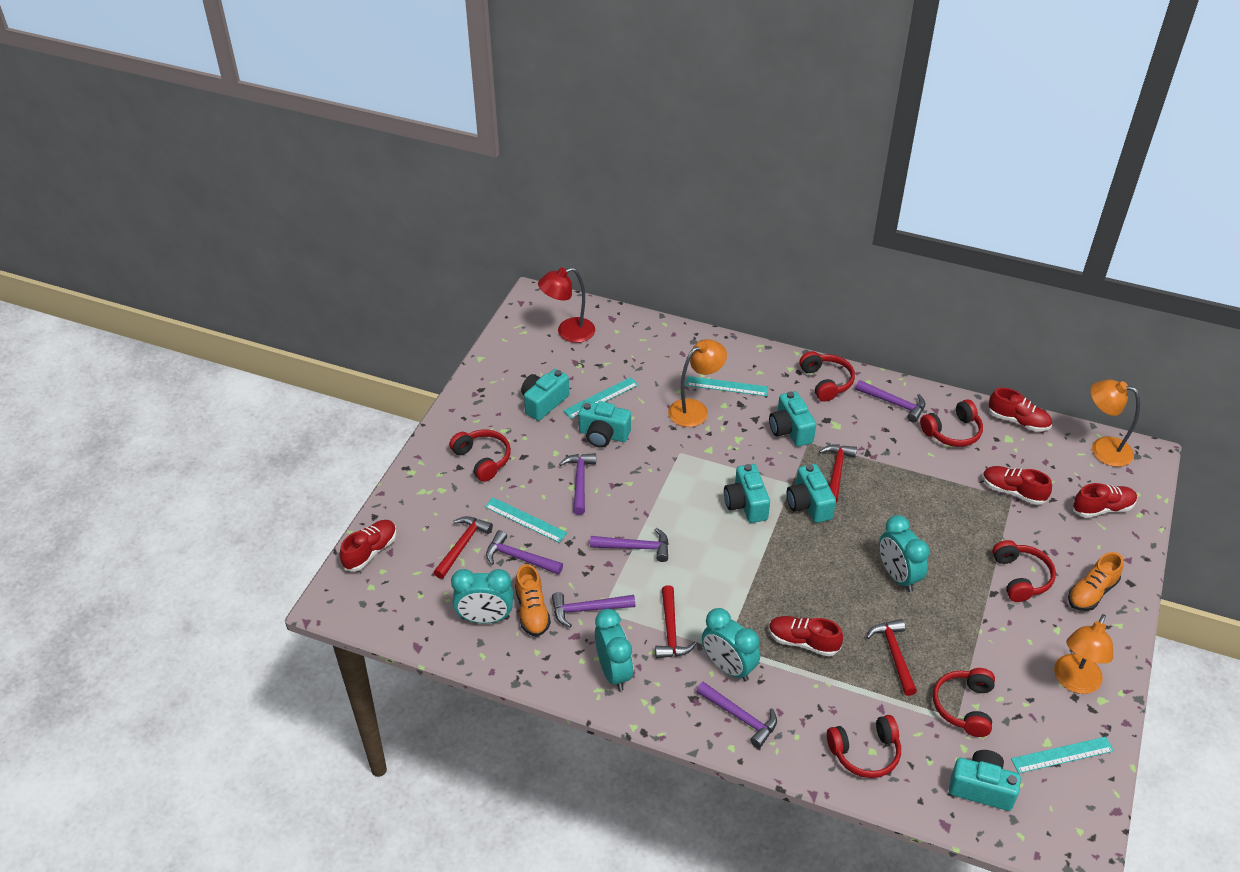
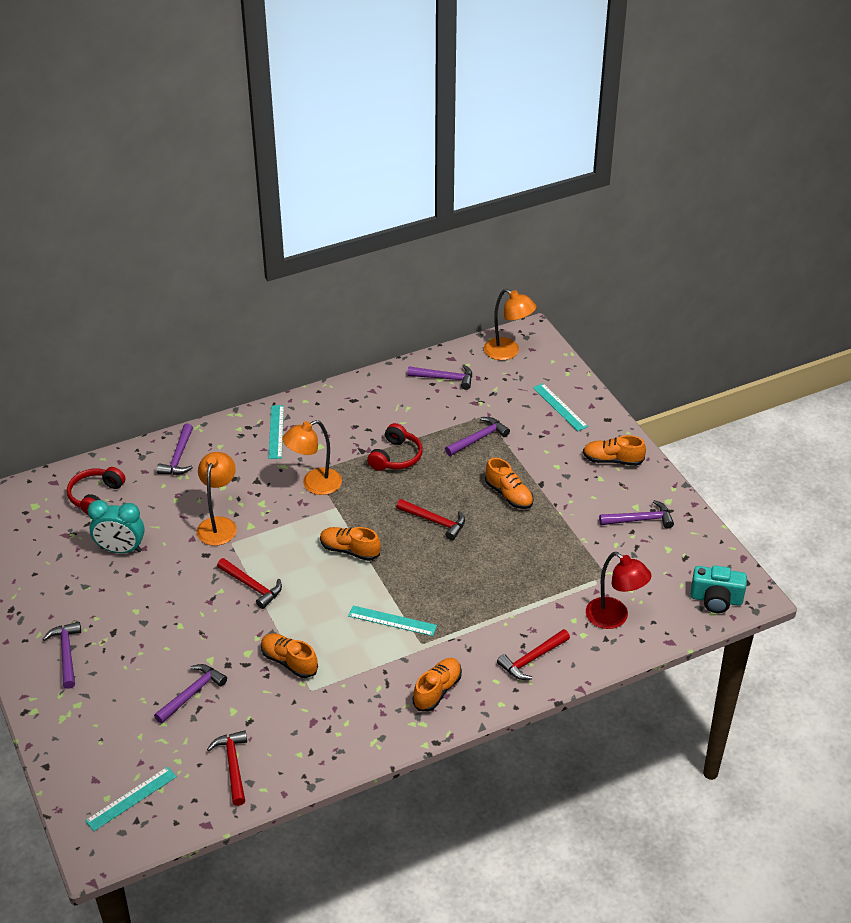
orange shoe: 2 -> 5
red headphones: 6 -> 2
red shoe: 5 -> 0
turquoise camera: 6 -> 1
turquoise clock: 4 -> 1

